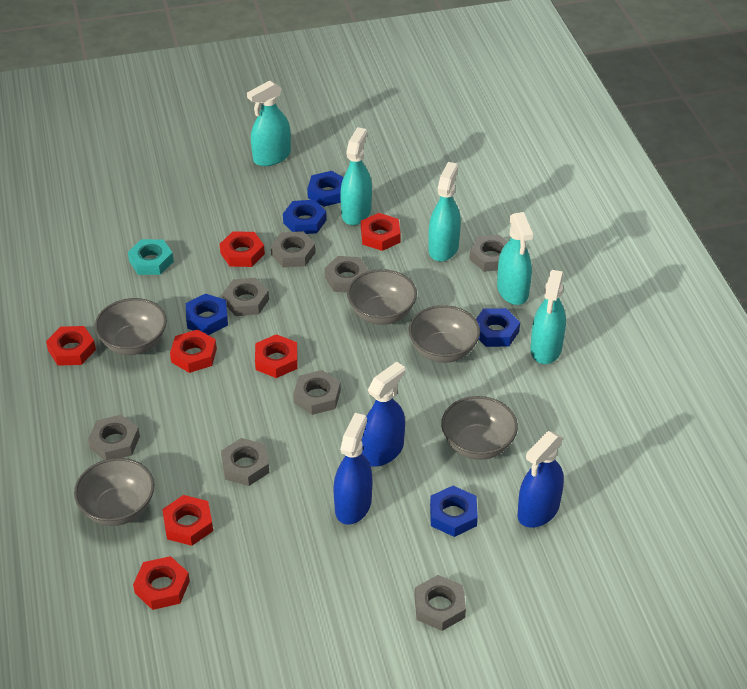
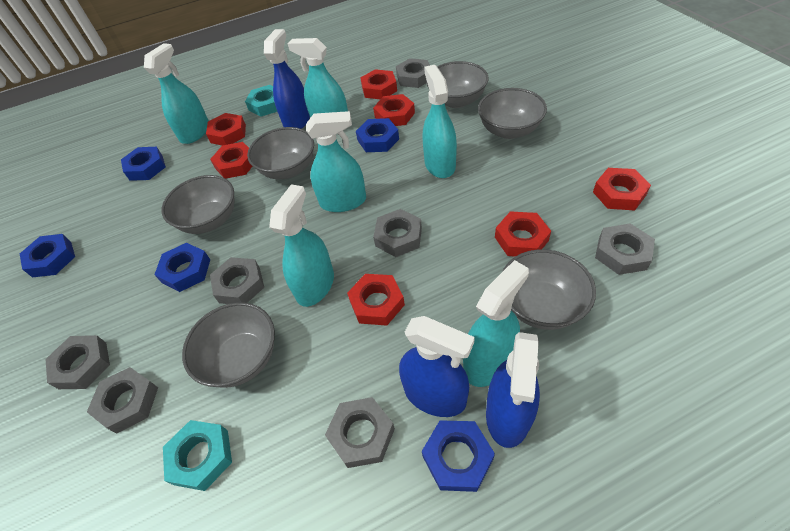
grey bowl: 5 -> 6
grey nut: 8 -> 7
turquoise nut: 1 -> 2
turquoise spray bottle: 5 -> 6

